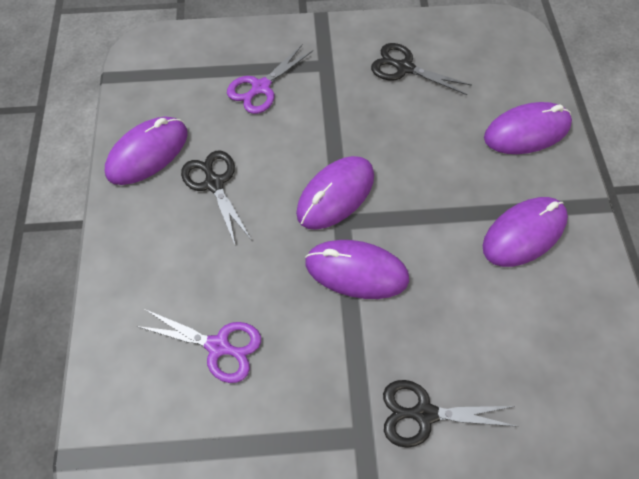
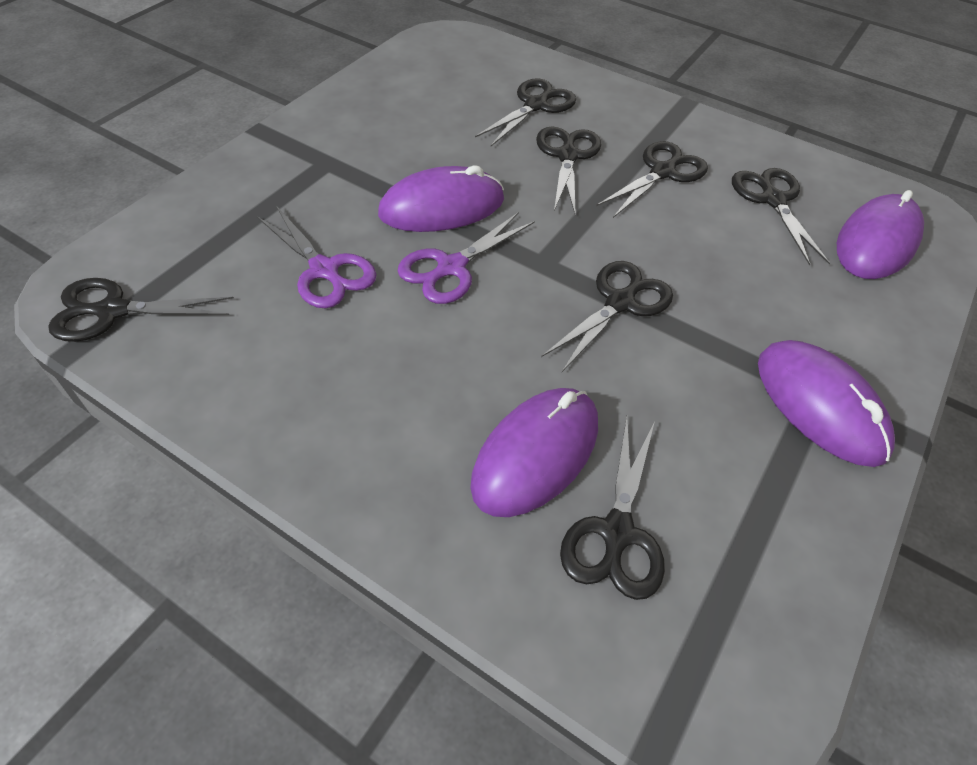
black scissors: 3 -> 7
purple mouse: 5 -> 4

